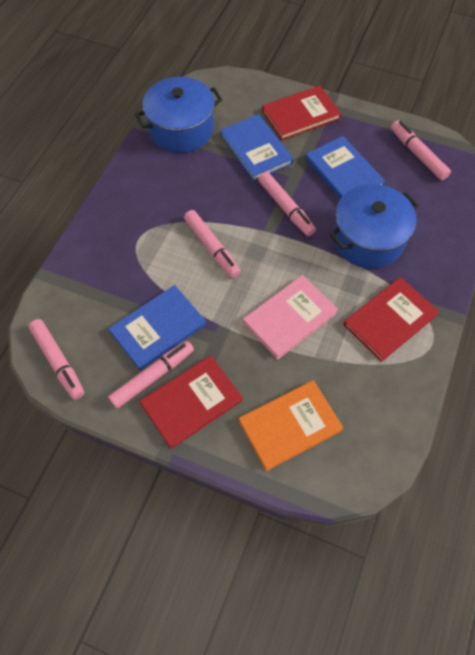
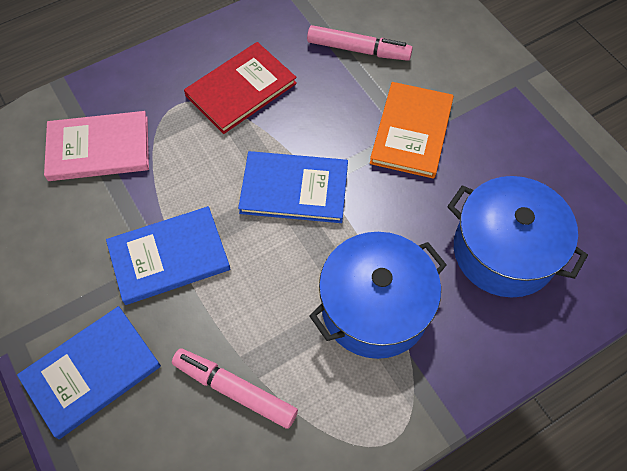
pink marker: 5 -> 2
red book: 3 -> 1

